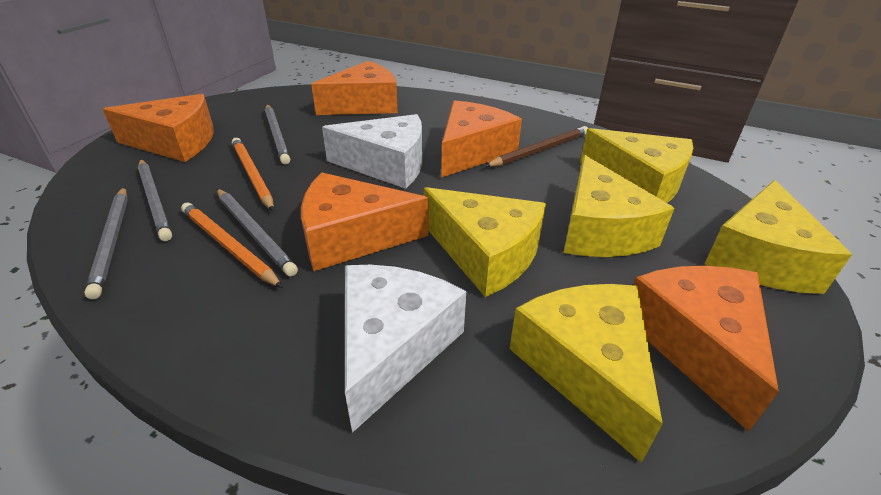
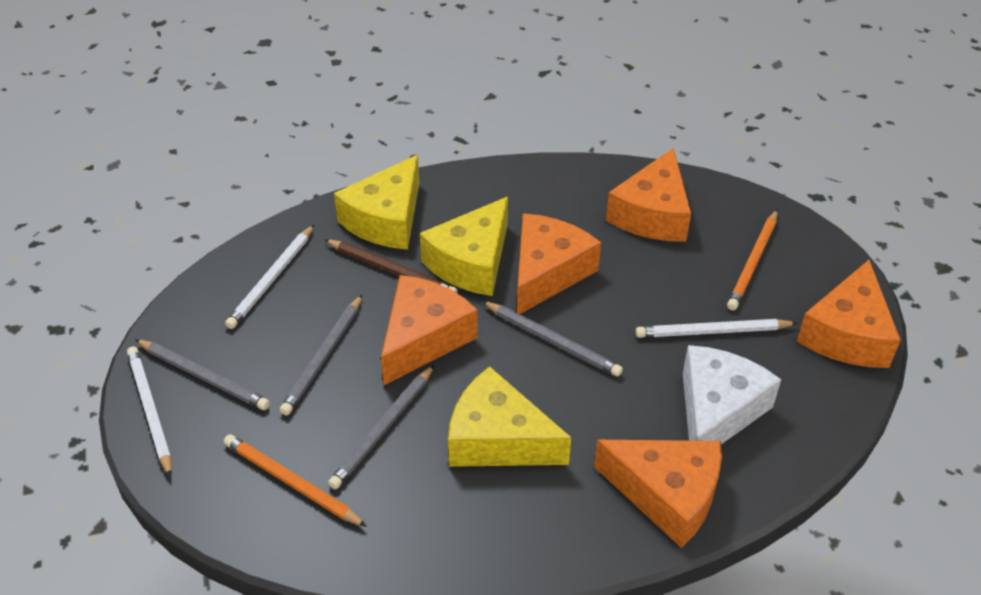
white cheese: 2 -> 1
white pencil: 0 -> 3
yellow cheese: 5 -> 3

